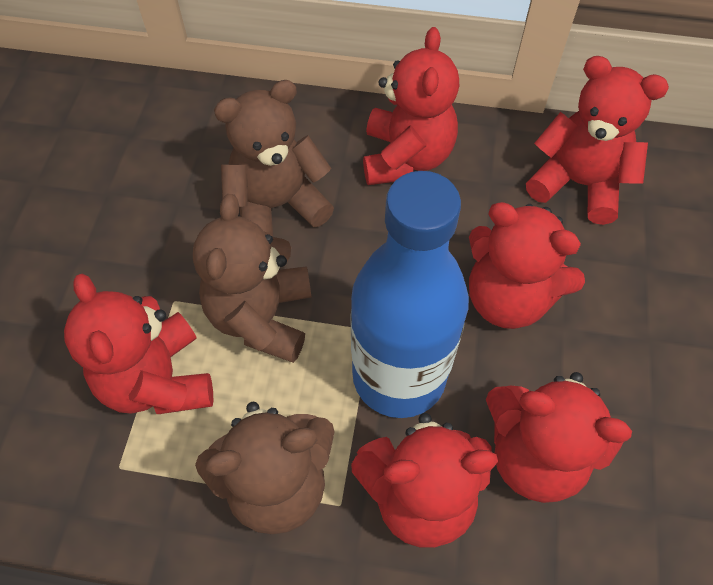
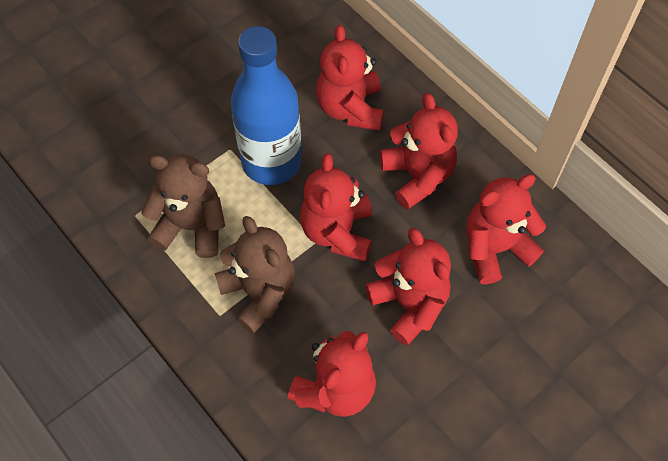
brown teddy bear: 3 -> 2

